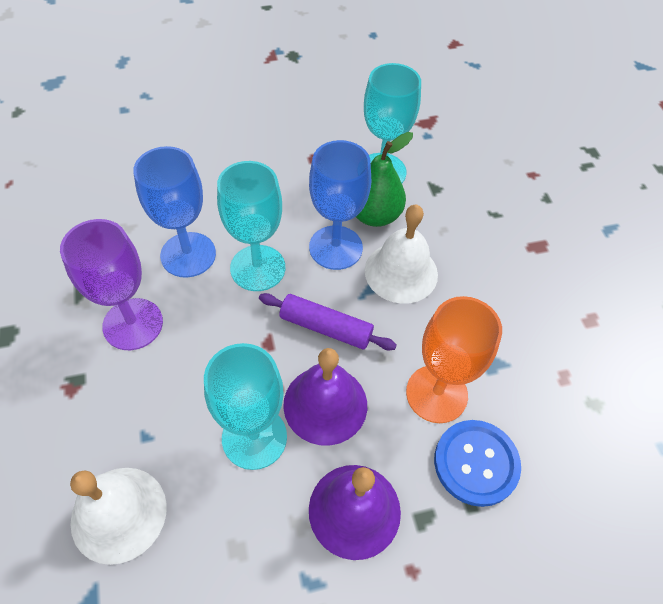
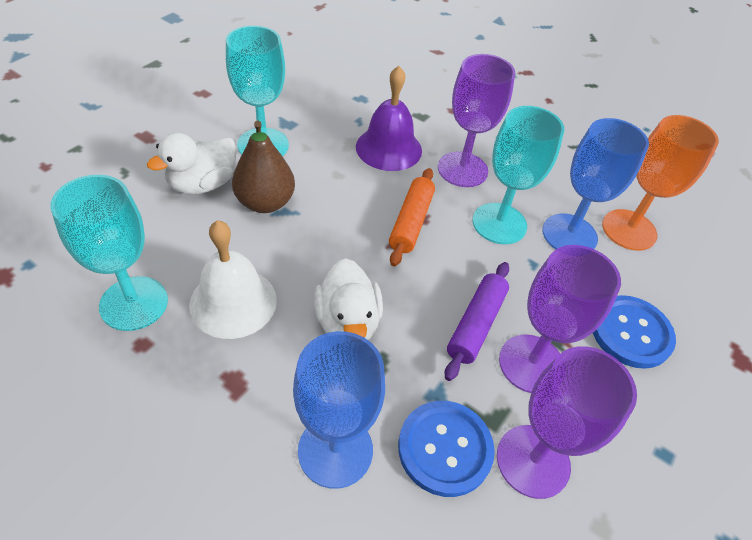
blue button: 1 -> 2
brown pear: 0 -> 1
green pear: 1 -> 0
orange rolling pin: 0 -> 1
purple bell: 2 -> 1
purple goblet: 1 -> 3
white bell: 2 -> 1
white duck: 0 -> 2

